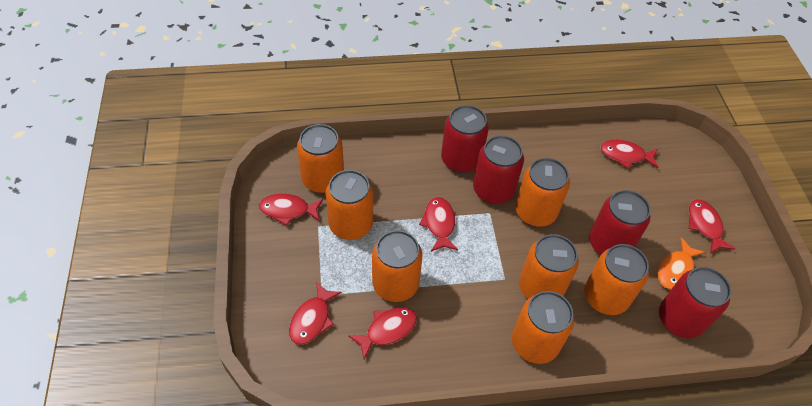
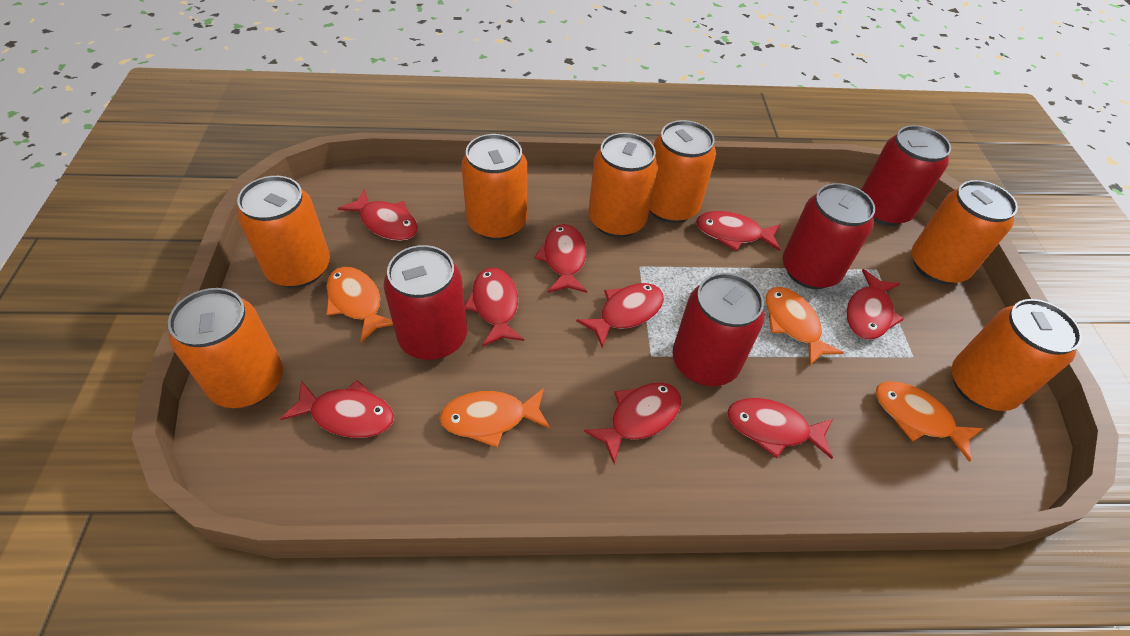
orange fish: 1 -> 4
red fish: 6 -> 9

